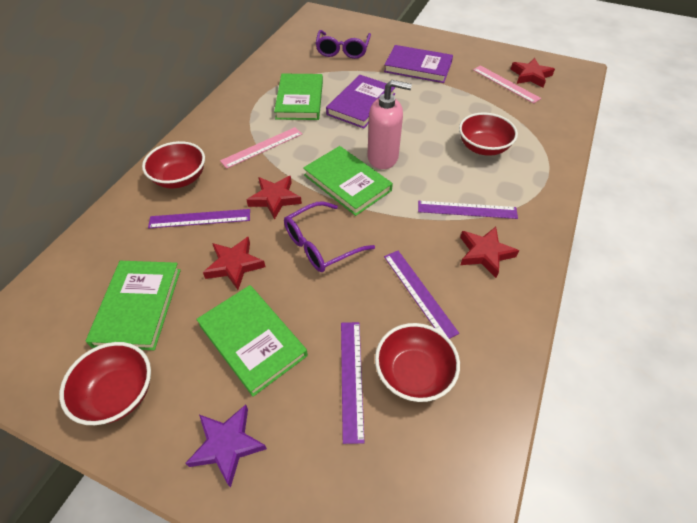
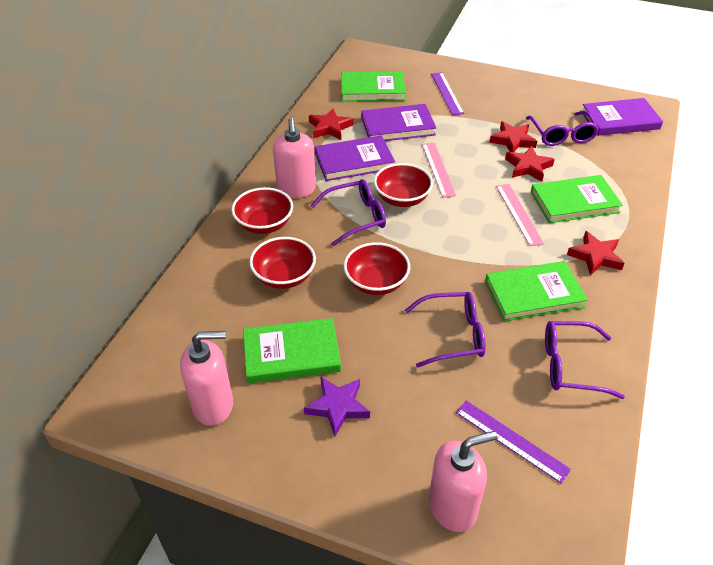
pink soap dispenser: 1 -> 3
purple book: 2 -> 3
purple glasses: 2 -> 4
purple ruler: 4 -> 2

